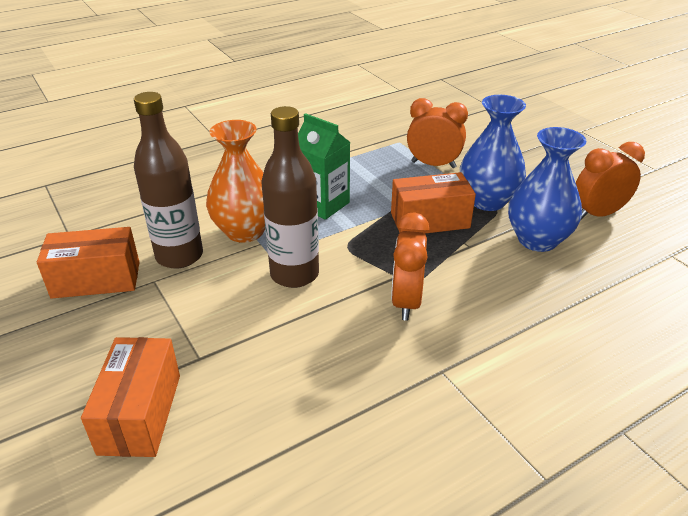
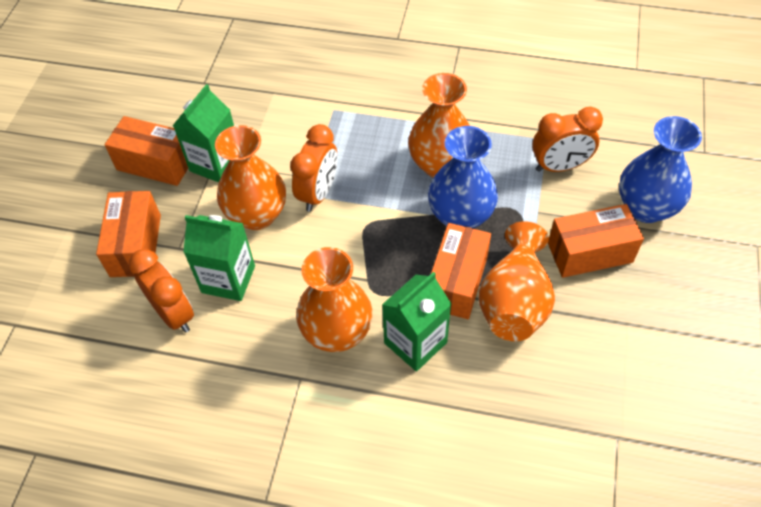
brown bottle: 2 -> 0
green carton: 1 -> 3
orange box: 3 -> 4
orange vase: 1 -> 4

